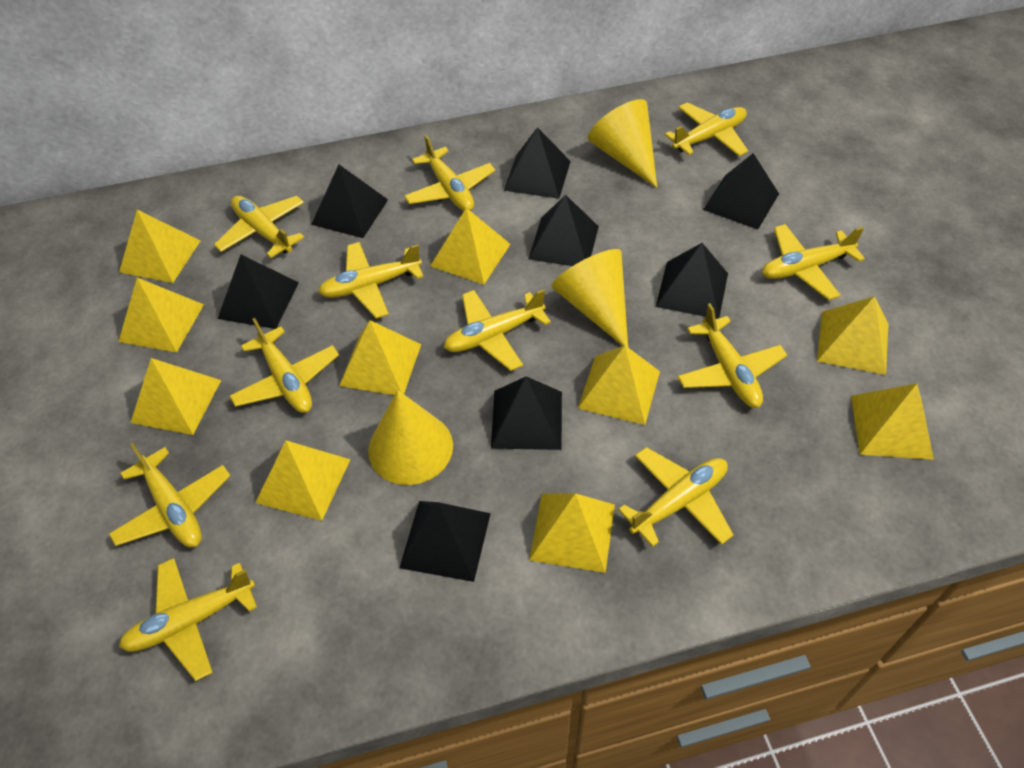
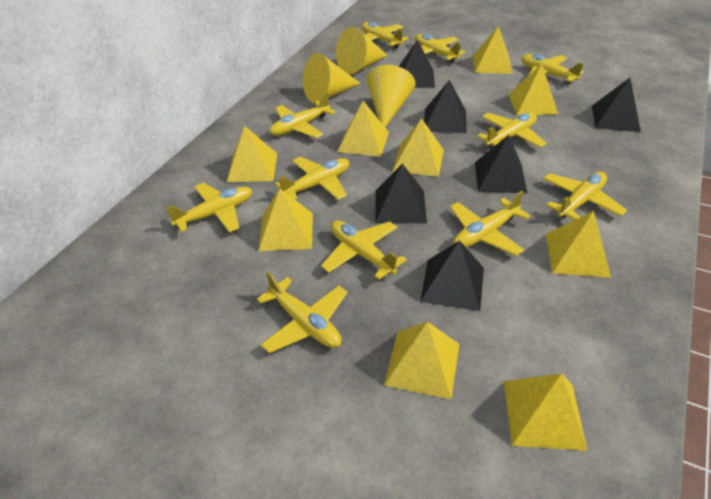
black pyramid: 8 -> 6
yellow pyramid: 10 -> 9

